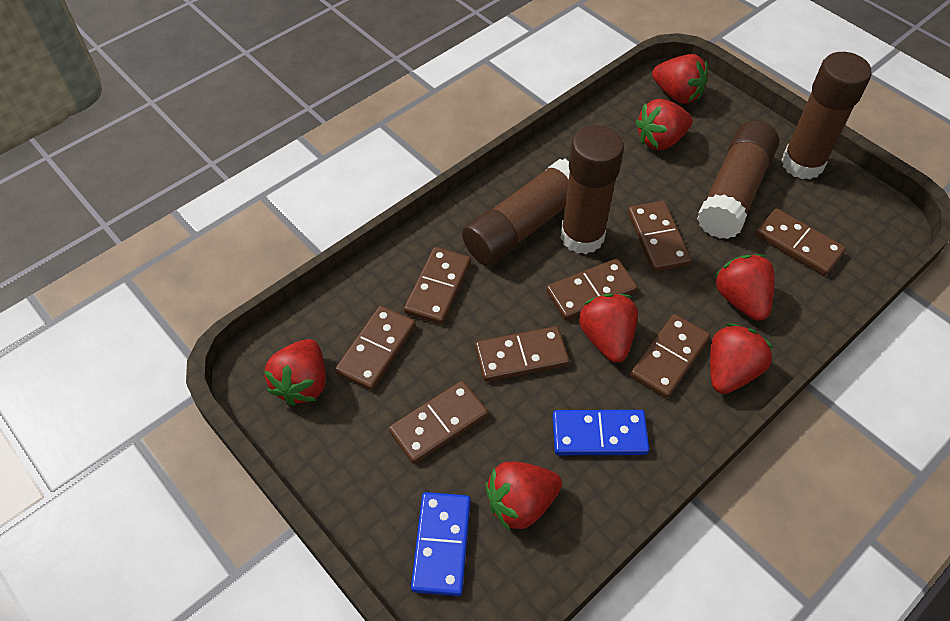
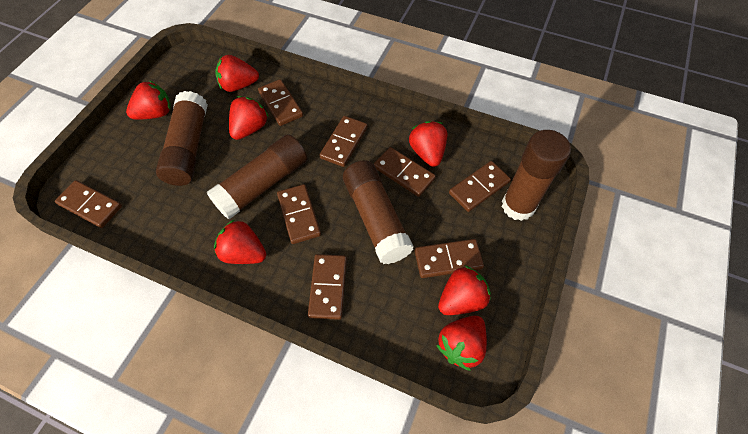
blue domino: 2 -> 0

